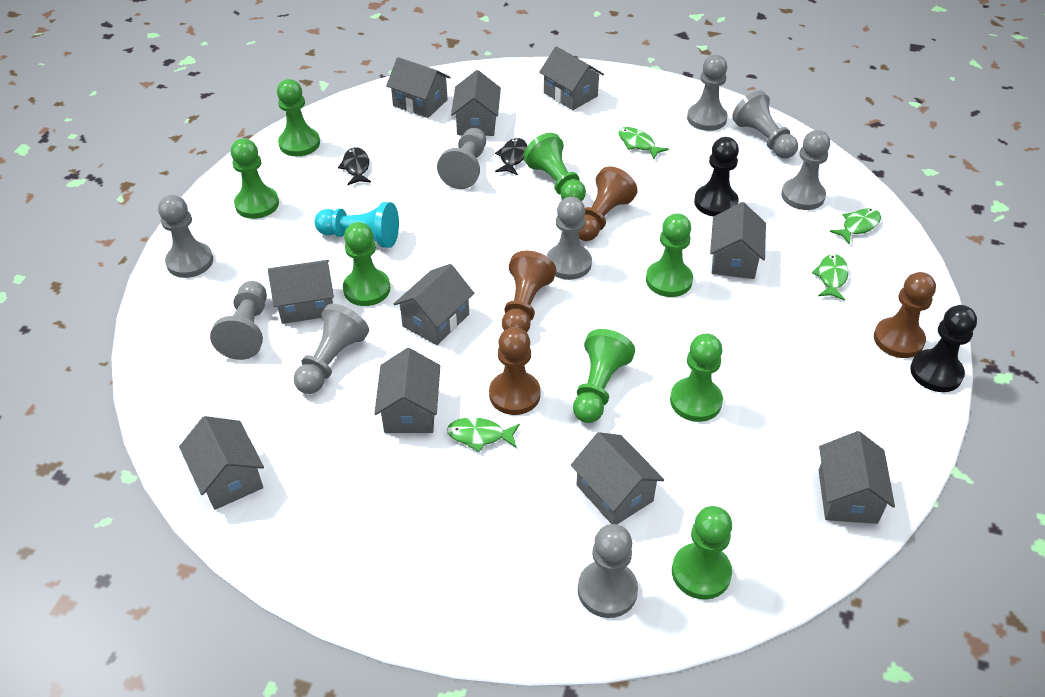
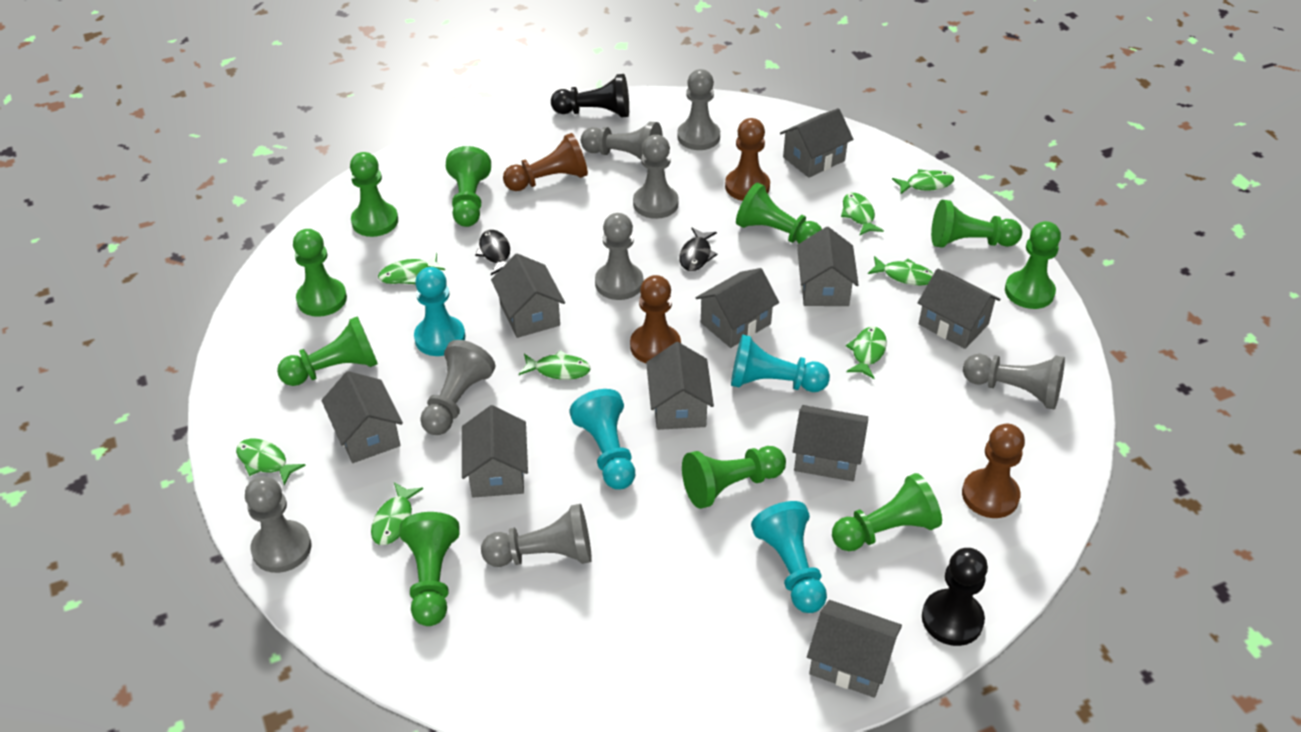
green fish: 4 -> 8
green pawn: 8 -> 10
grey pawn: 9 -> 8
turquoise pawn: 1 -> 4

